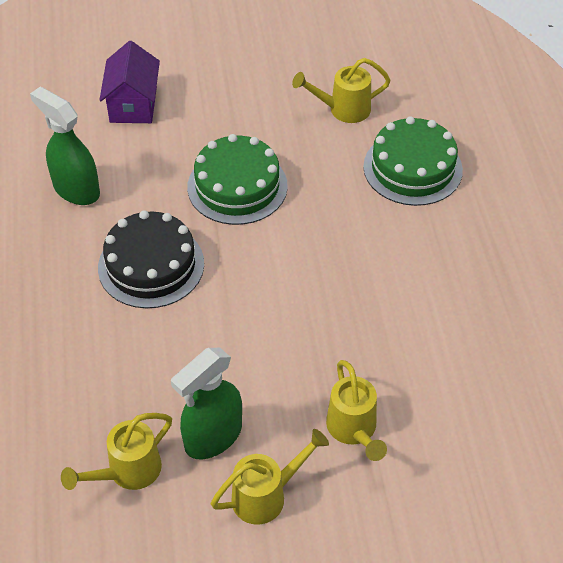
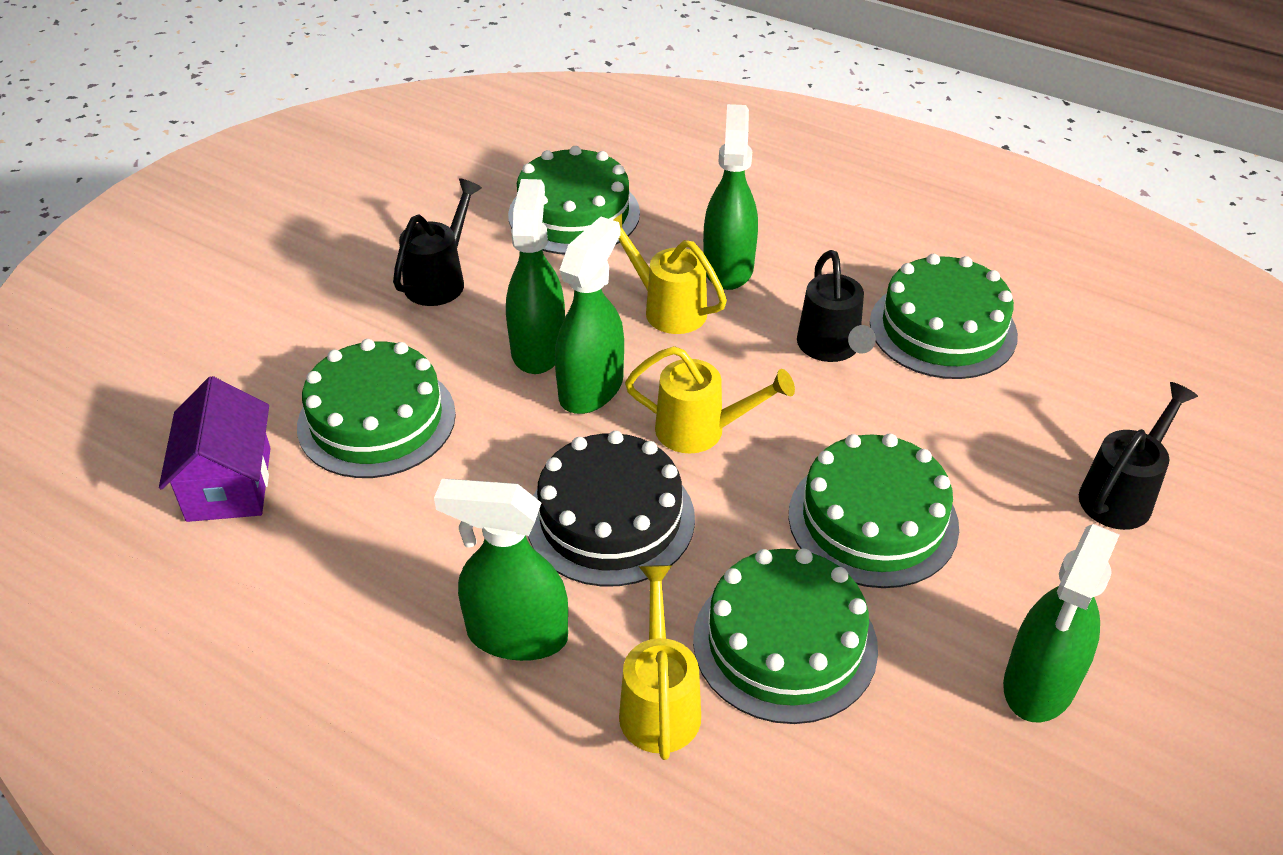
black watering can: 0 -> 3
green cake: 2 -> 5
green spray bottle: 2 -> 5
yellow watering can: 4 -> 3

